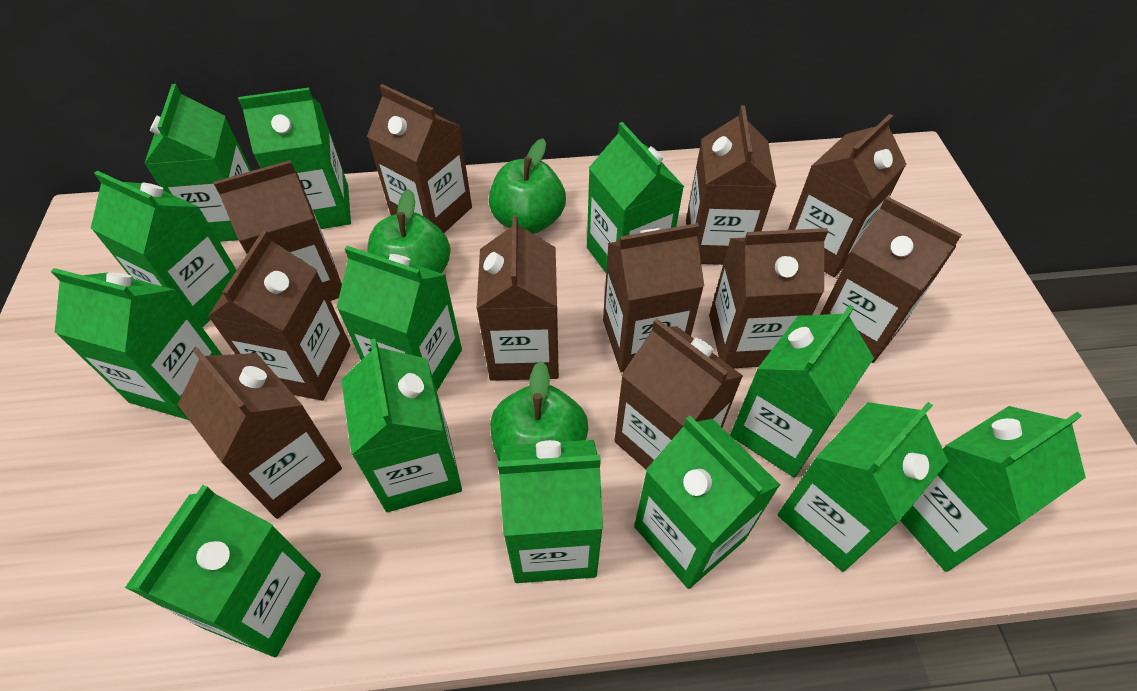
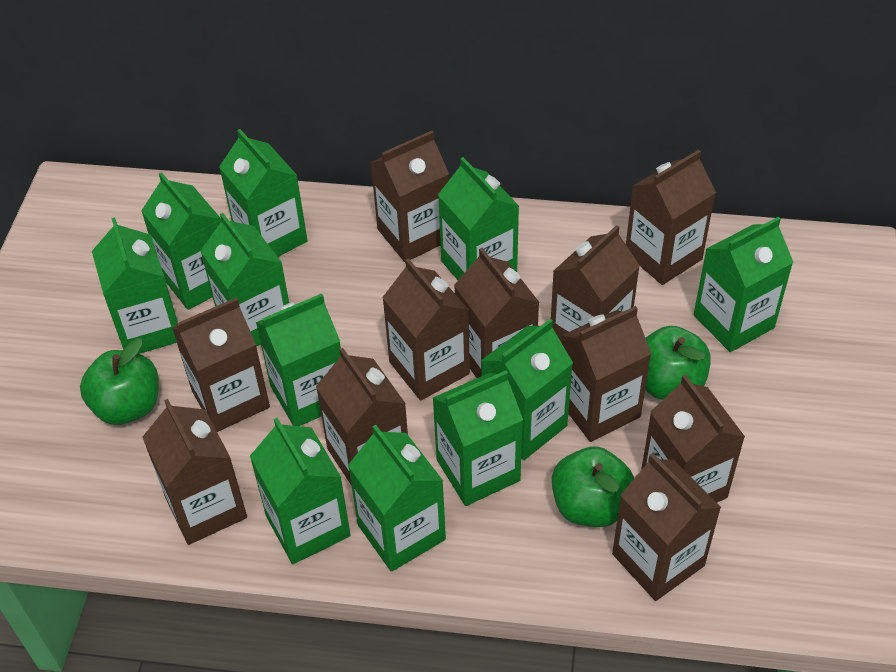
green carton: 13 -> 11

